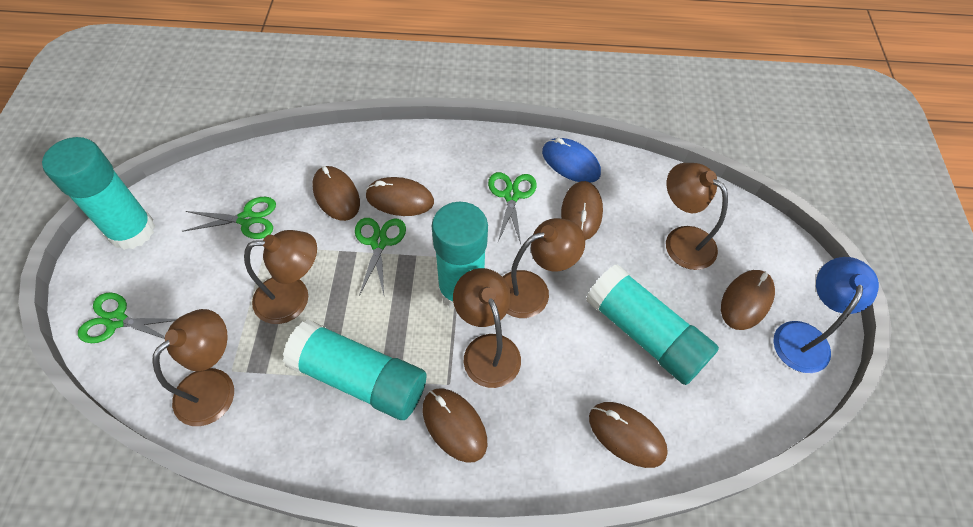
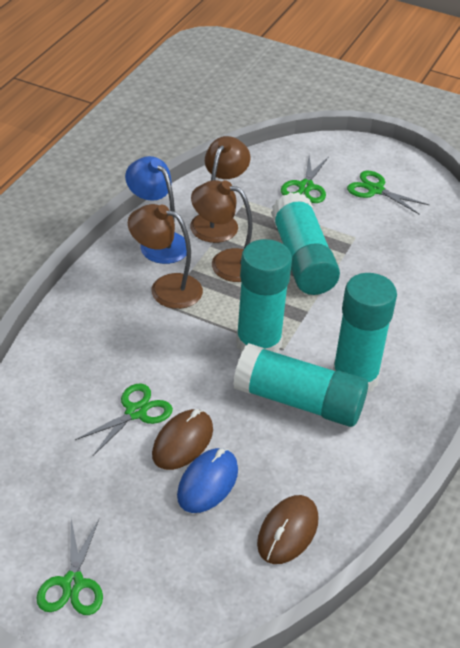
brown lamp: 5 -> 3
brown mouse: 6 -> 2

